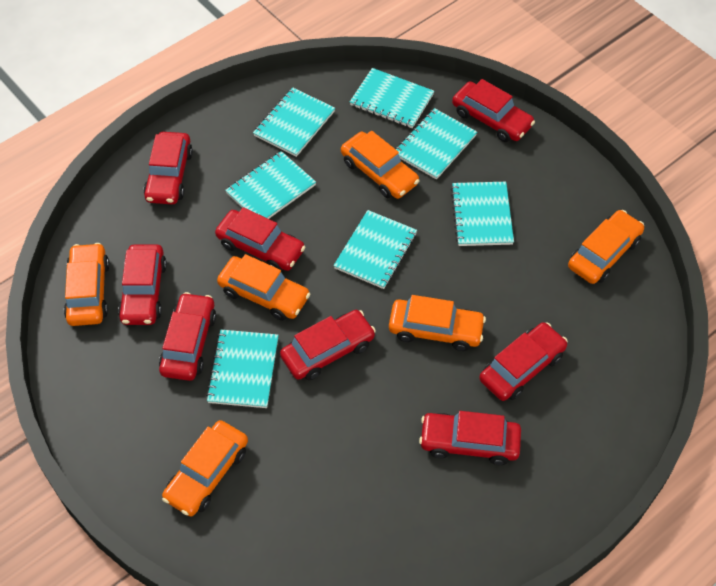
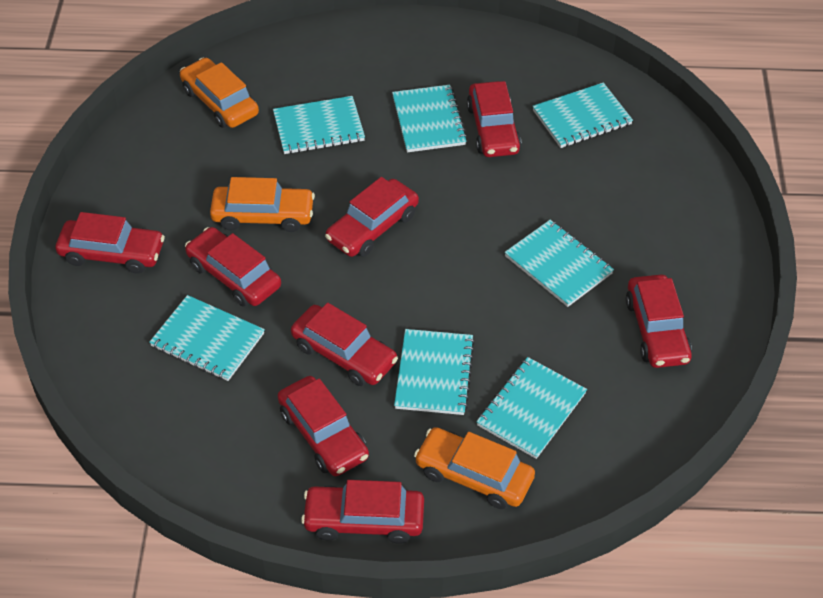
orange car: 6 -> 3

